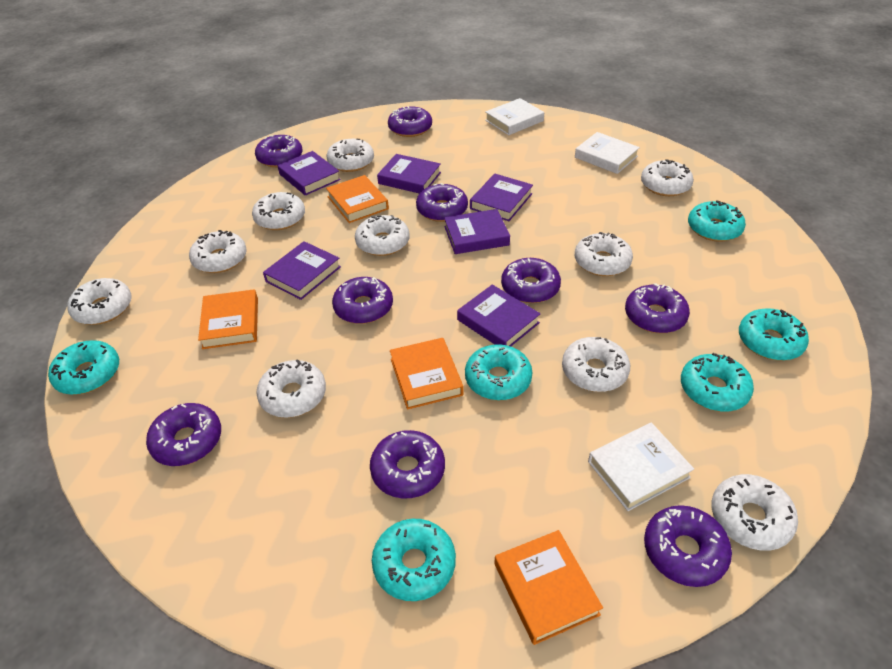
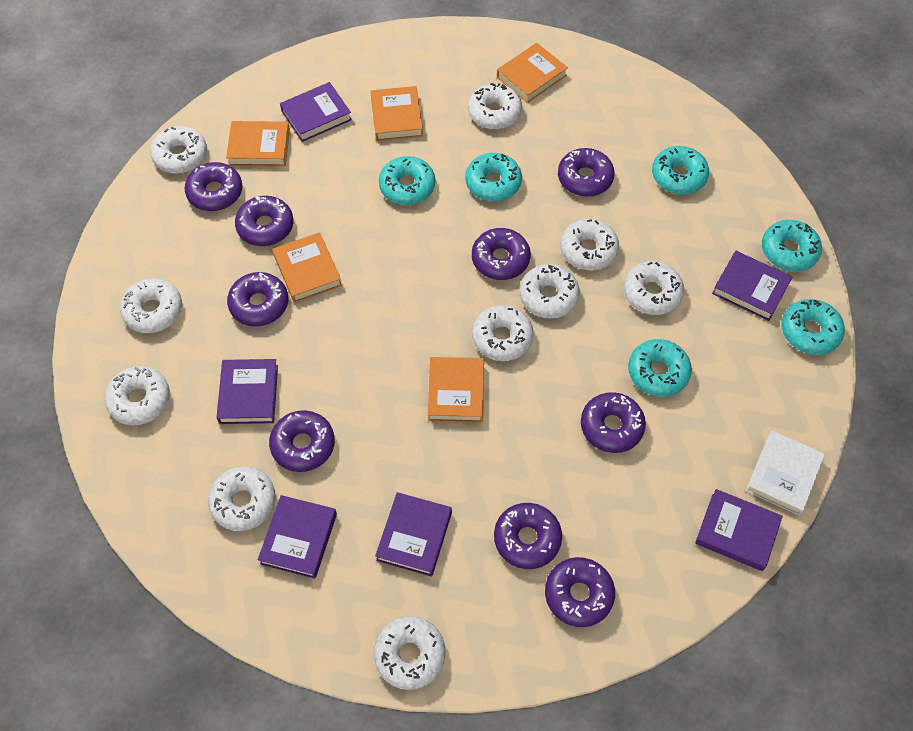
orange book: 4 -> 5
white book: 3 -> 1

